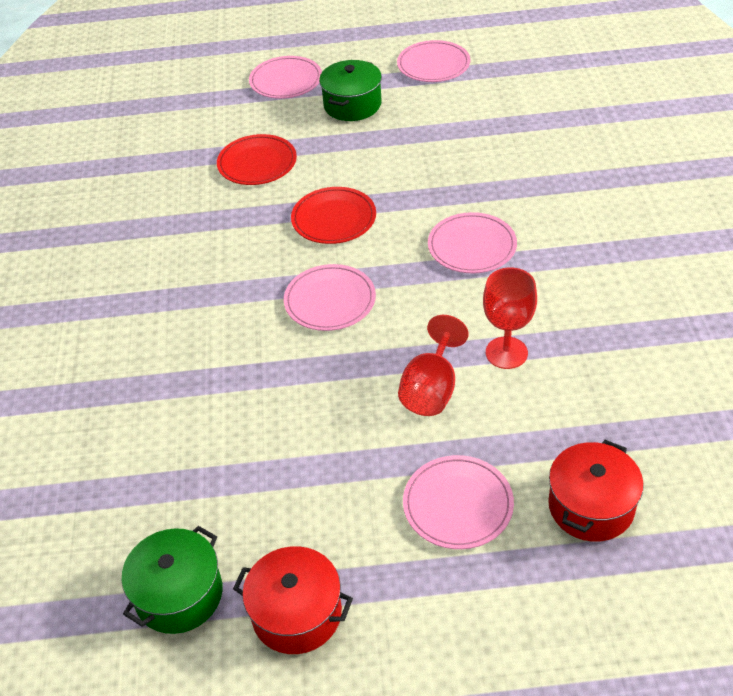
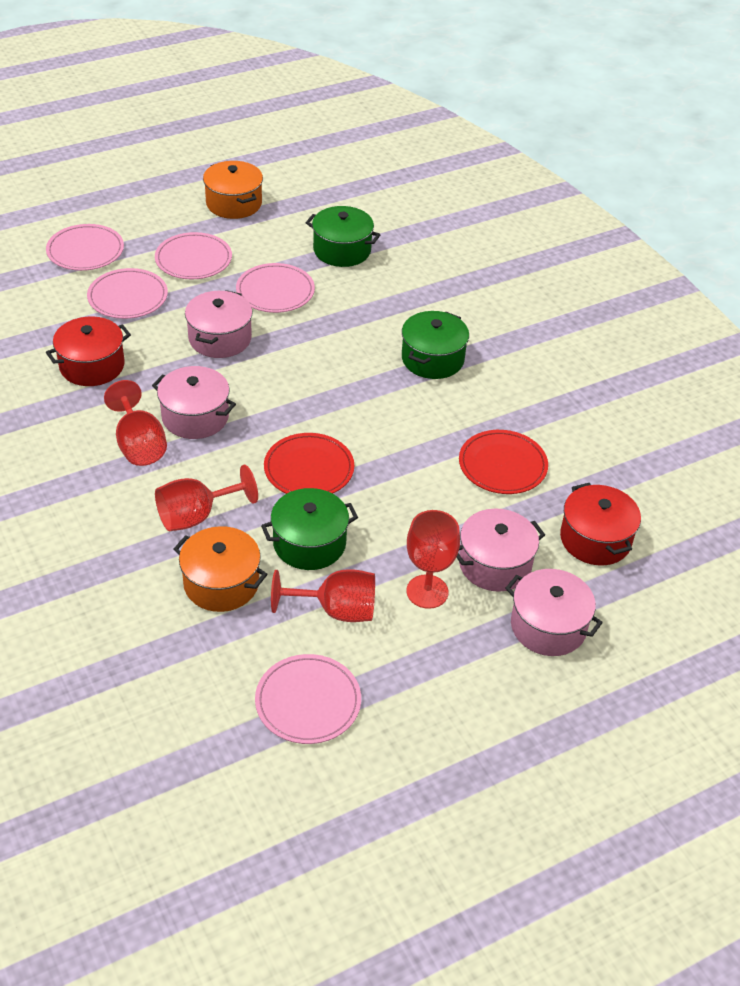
green pot: 2 -> 3
orange pot: 0 -> 2
pink pot: 0 -> 4
red goblet: 2 -> 4

